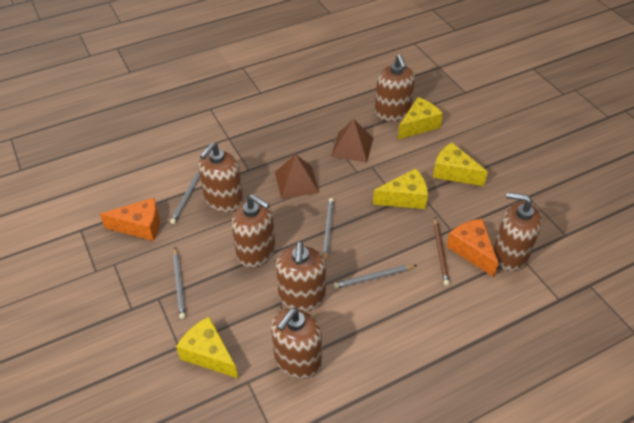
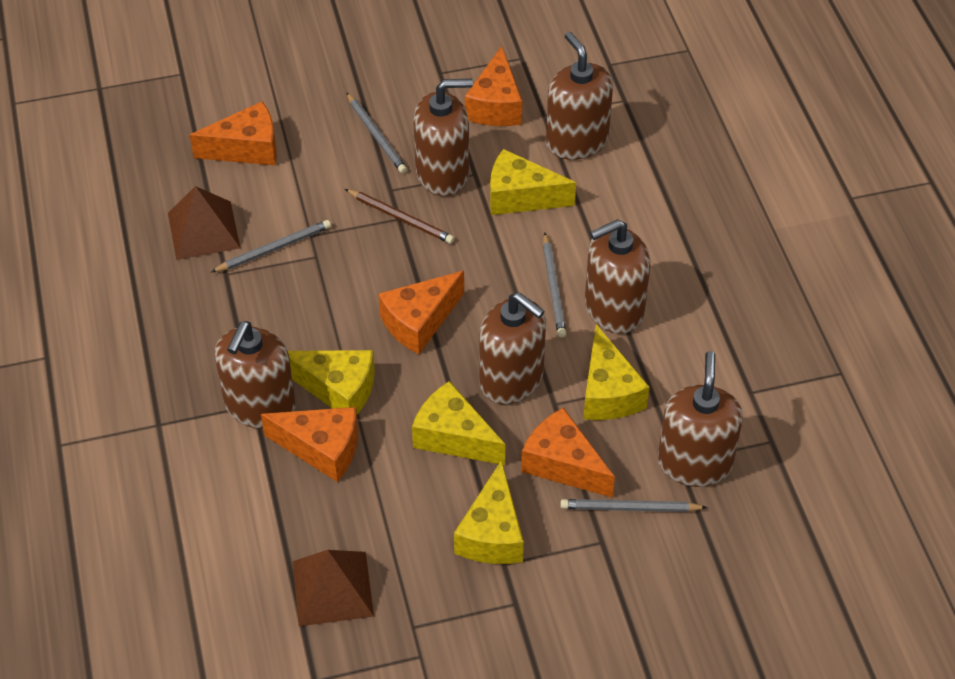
orange cheese: 2 -> 5
yellow cheese: 4 -> 5

